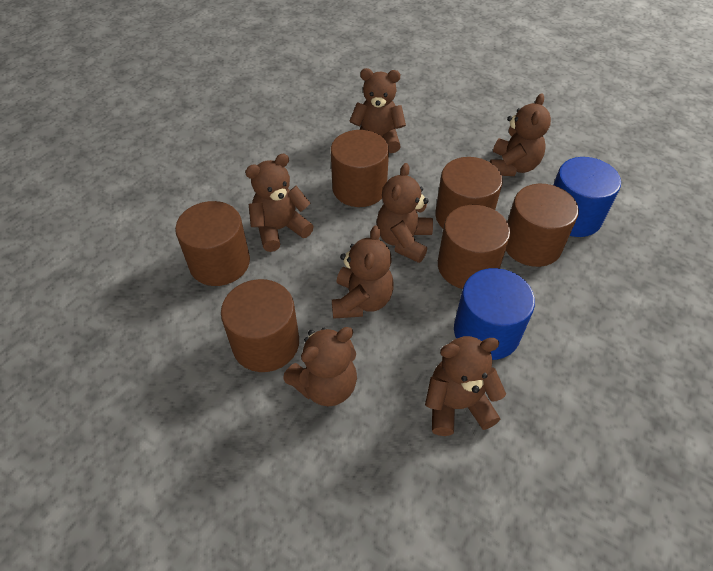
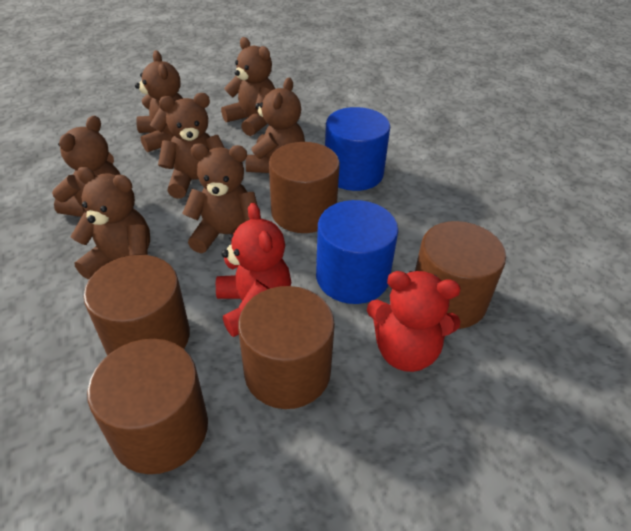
brown cylinder: 6 -> 5
red teddy bear: 0 -> 2

